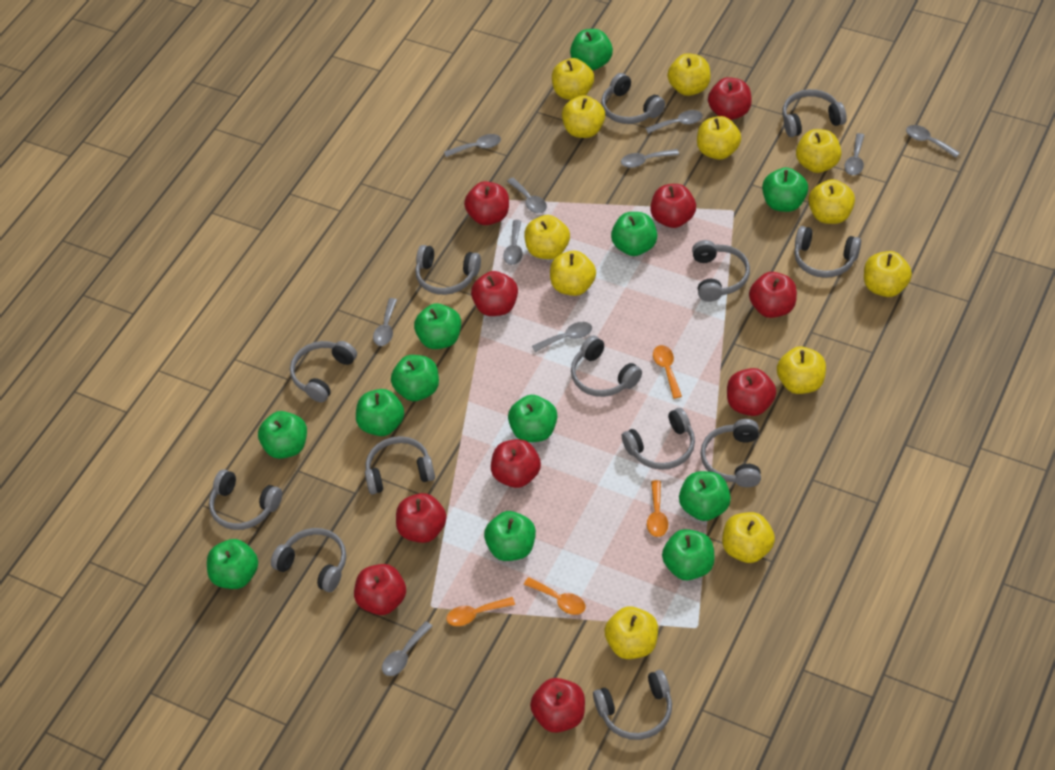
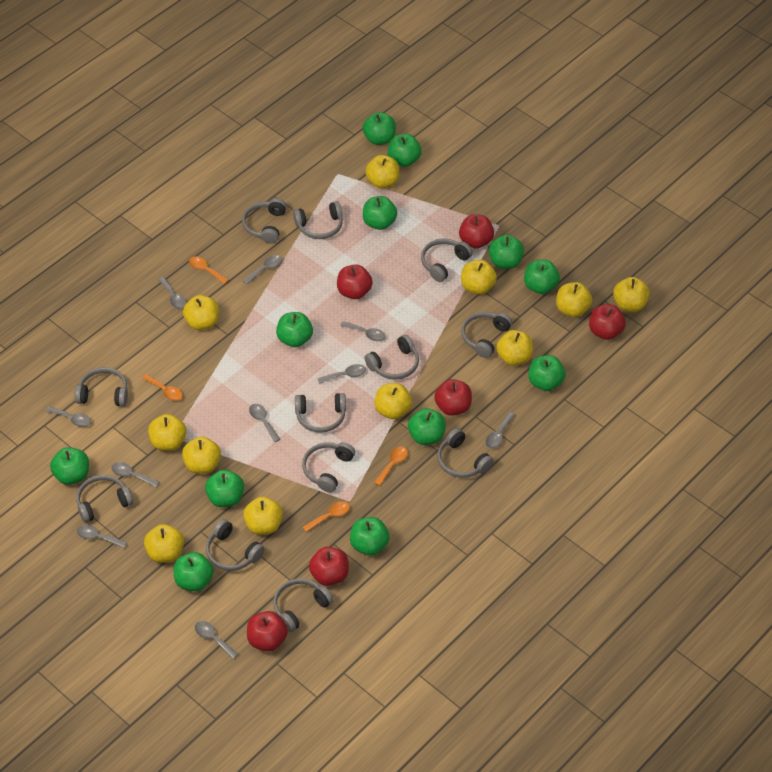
grey headphones: 13 -> 12
red apple: 10 -> 6
yellow apple: 12 -> 11

